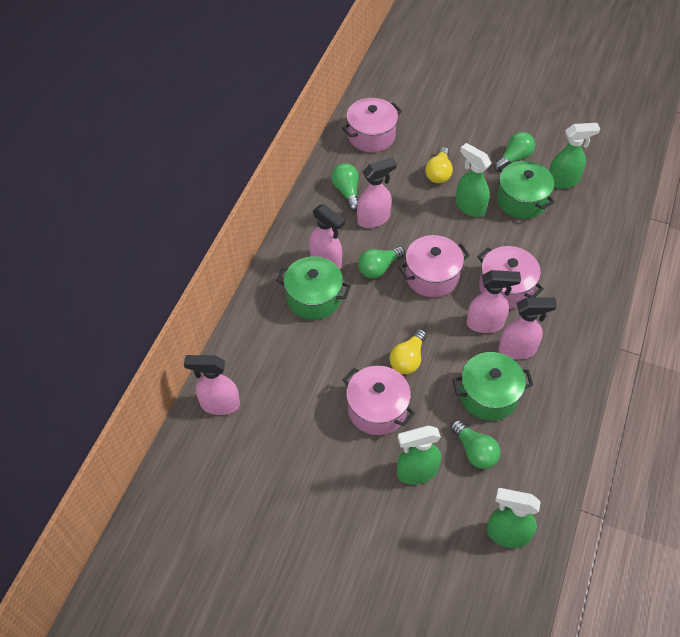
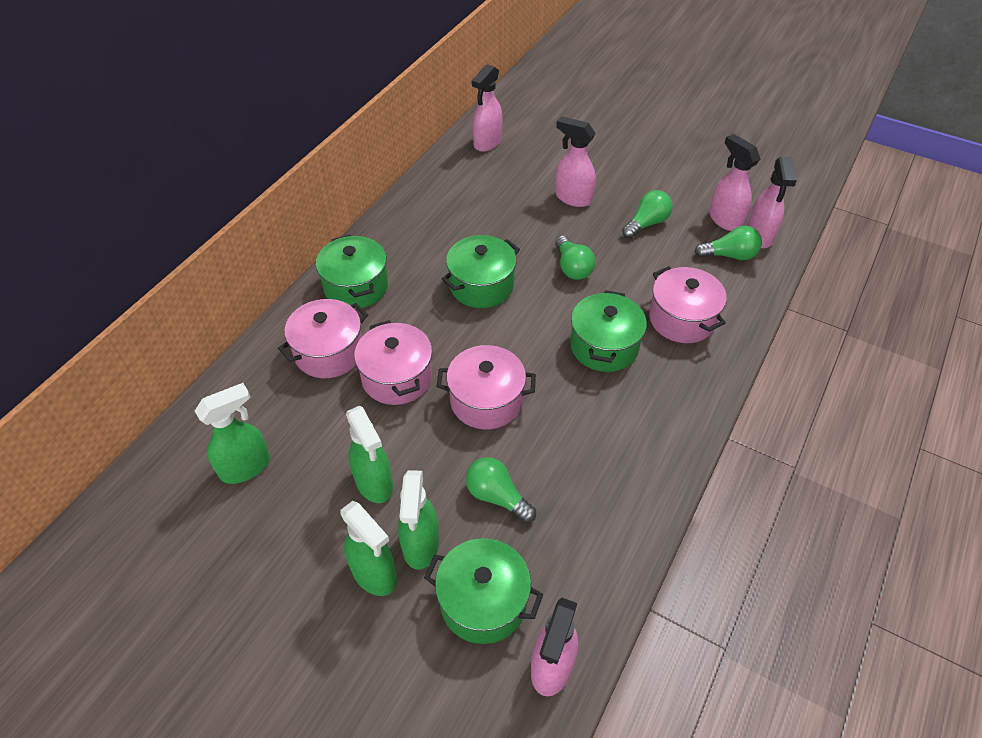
green pot: 3 -> 4
yellow light bulb: 2 -> 0

